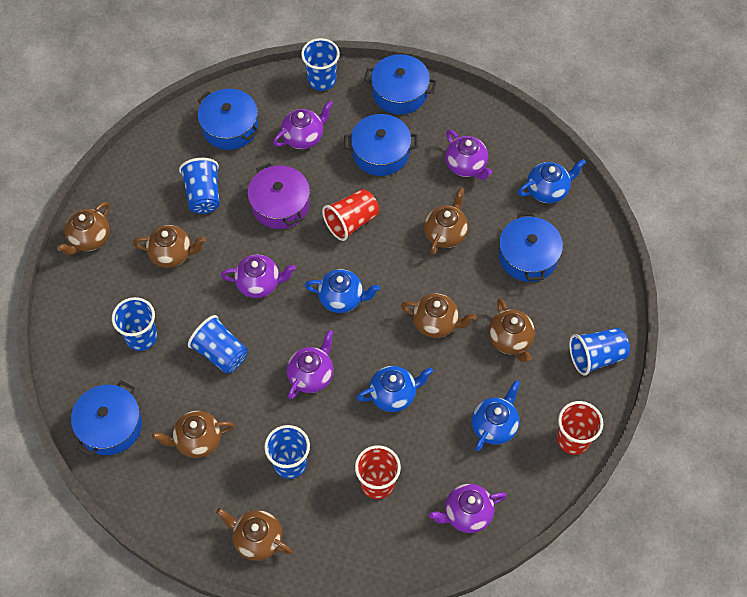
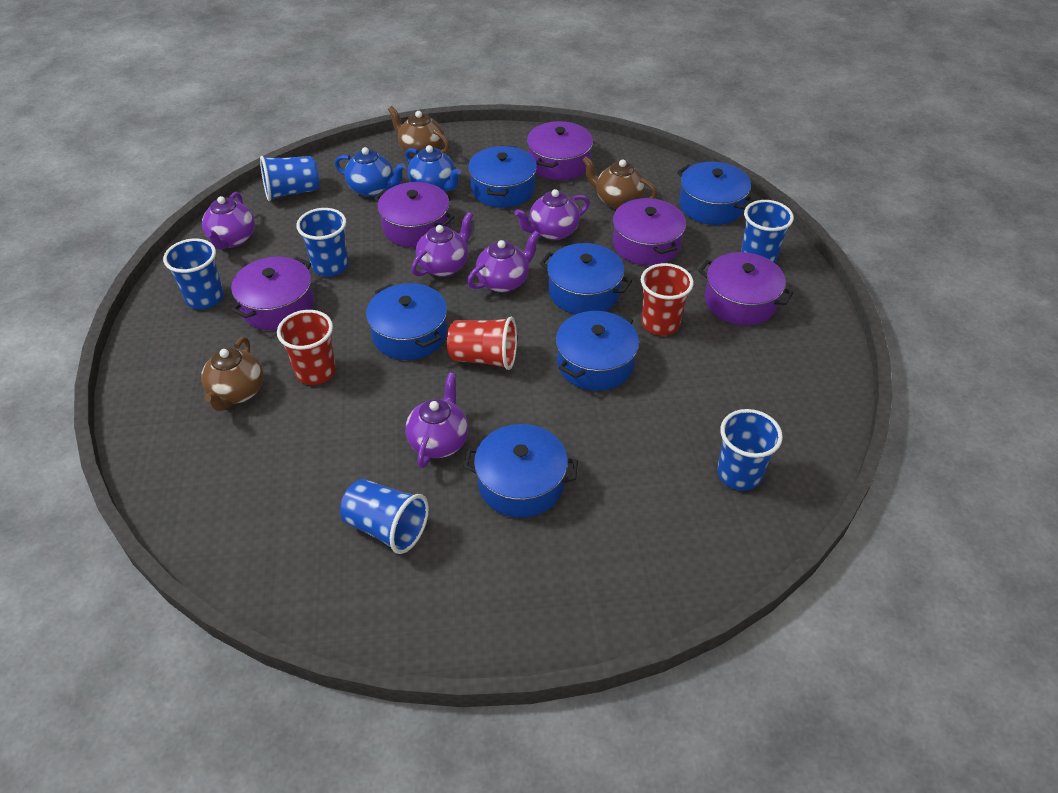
blue pot: 5 -> 6
blue teapot: 4 -> 2
brown teapot: 7 -> 3
purple pot: 1 -> 5

